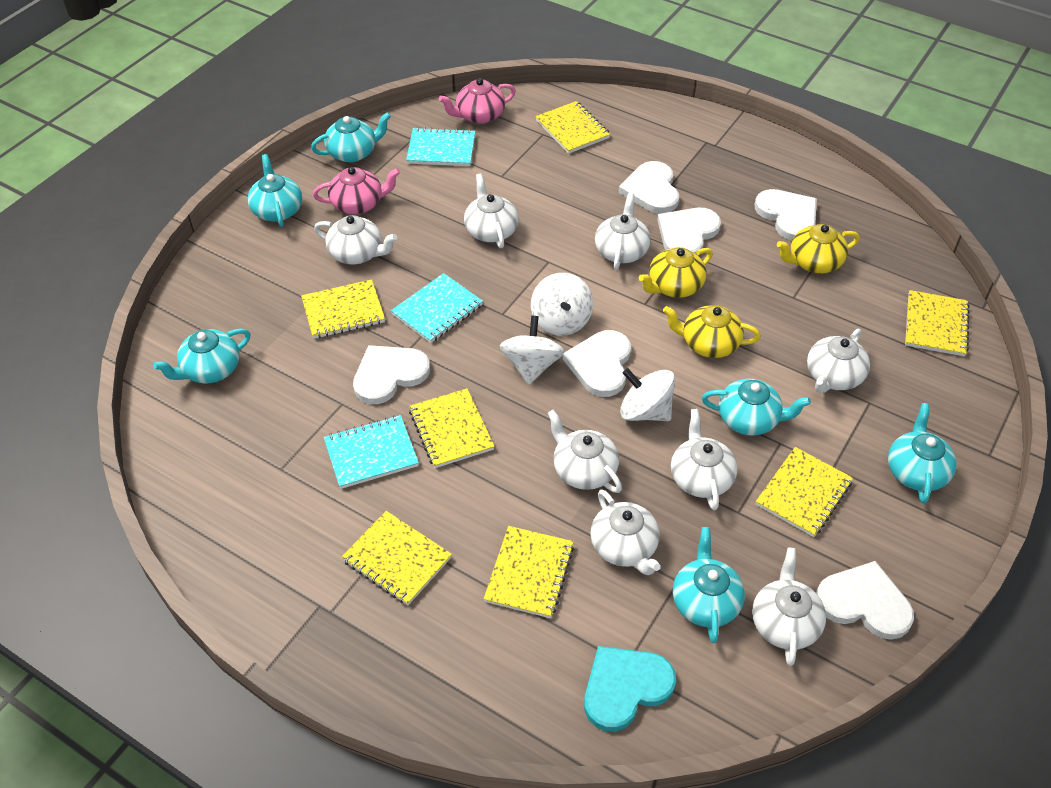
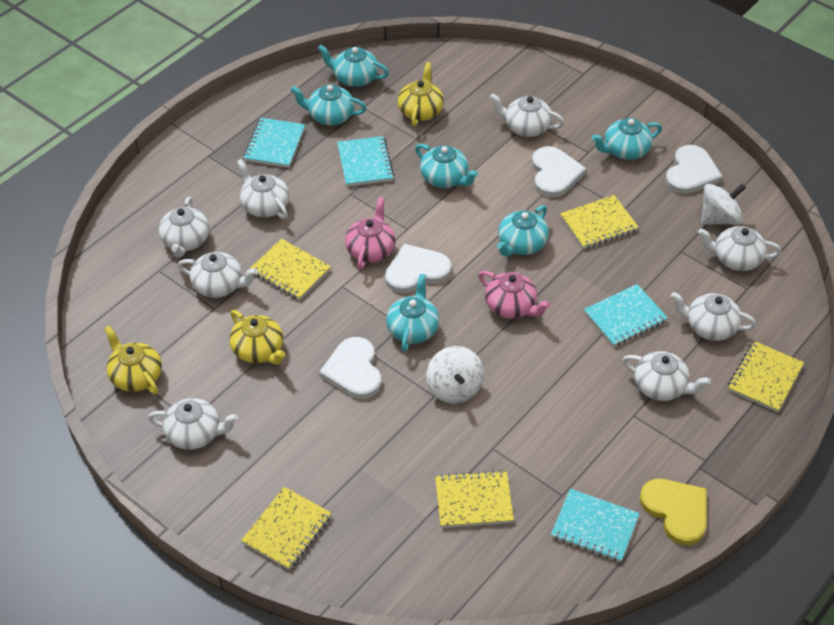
turquoise heart: 1 -> 0
turquoise notebook: 3 -> 4
white heart: 6 -> 4
white spinning top: 3 -> 2
yellow heart: 0 -> 1
yellow notebook: 7 -> 5

